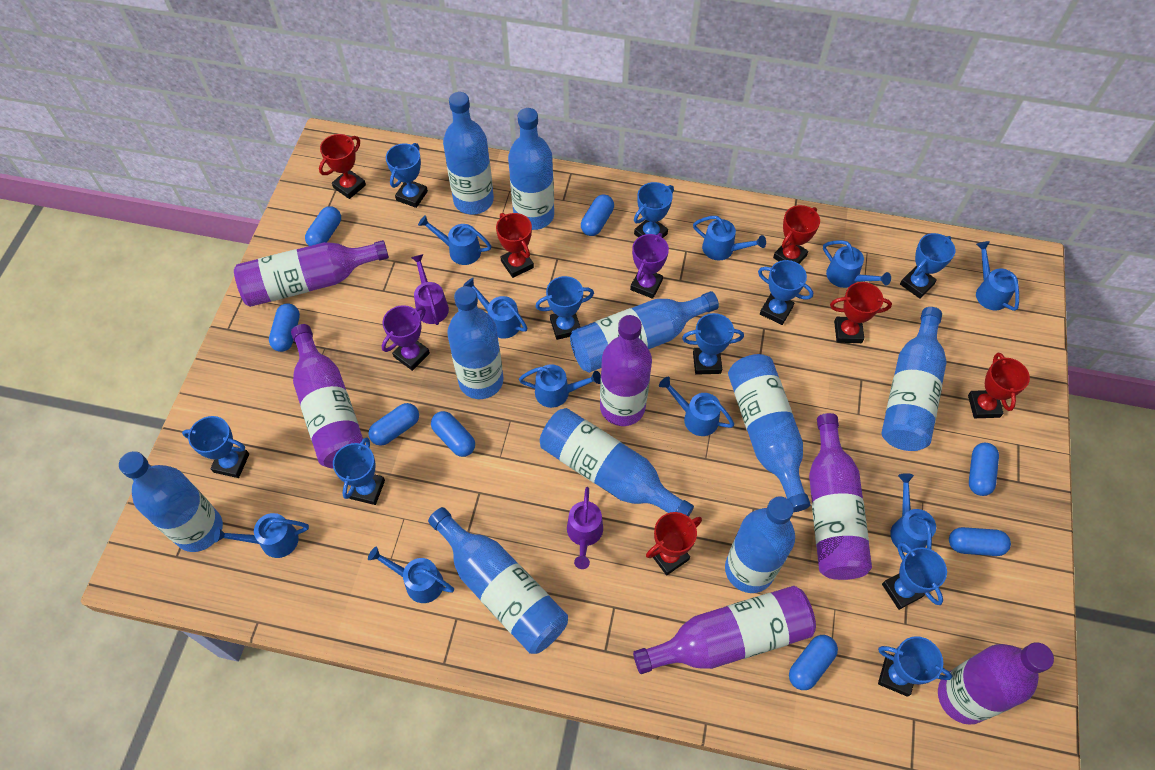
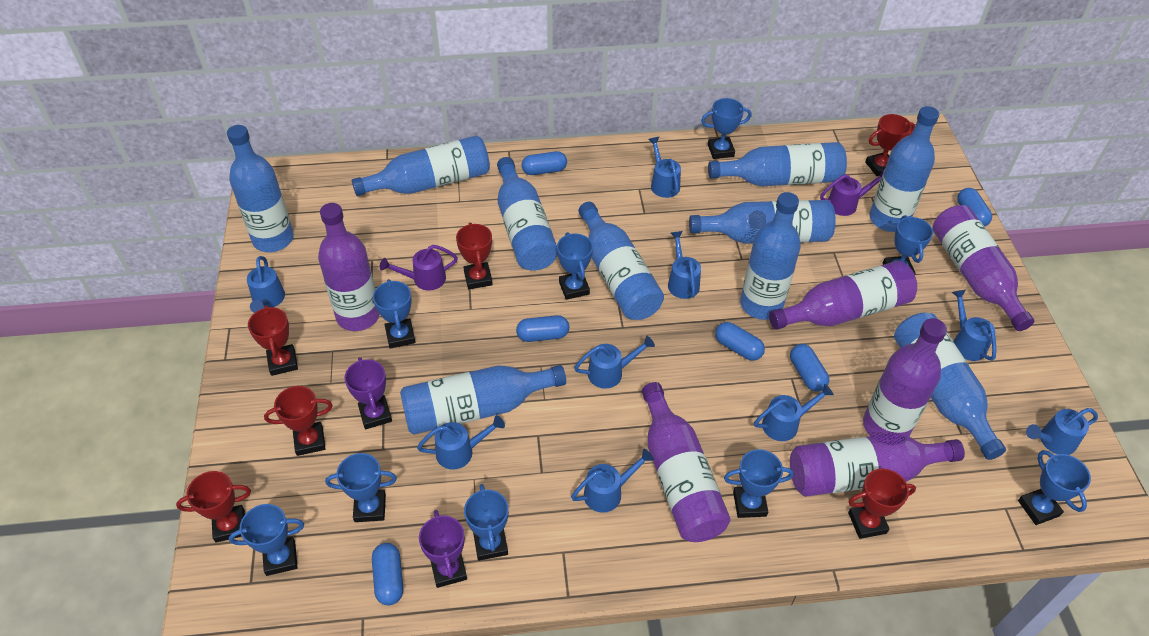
blue capsule: 8 -> 6
blue trophy: 10 -> 9
blue watering can: 10 -> 9

